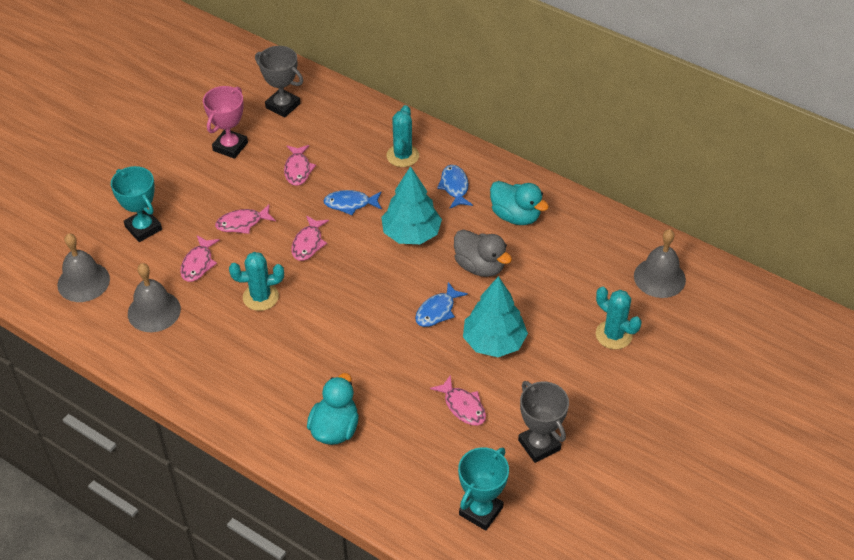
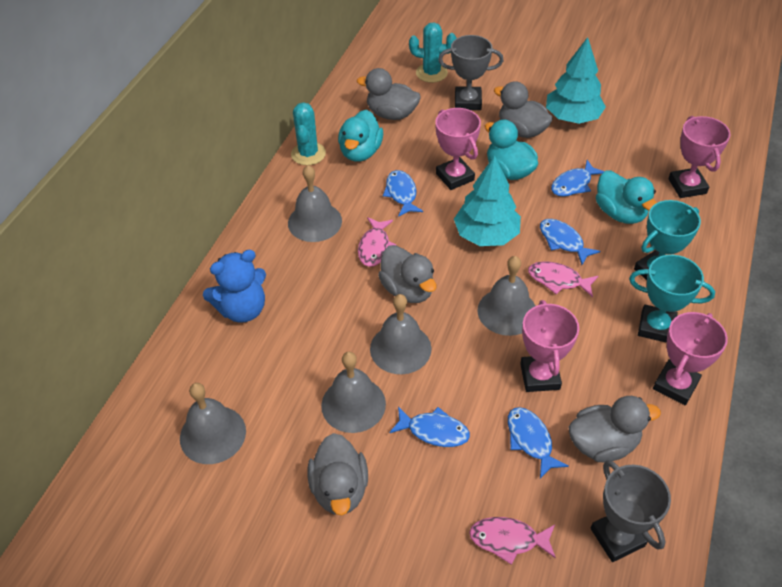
blue fish: 3 -> 5
blue teddy bear: 0 -> 1
grey bell: 3 -> 5
grey duck: 1 -> 5
pink fish: 5 -> 3
pink trophy: 1 -> 4
turquoise cactus: 3 -> 2
turquoise duck: 2 -> 3

